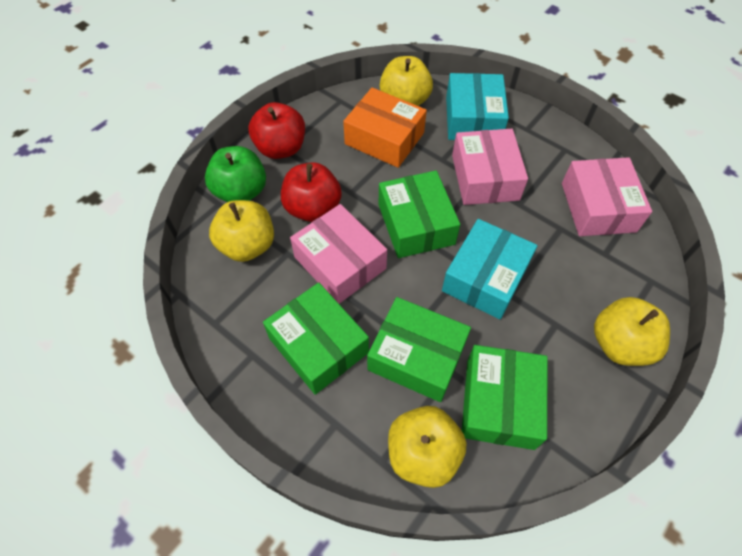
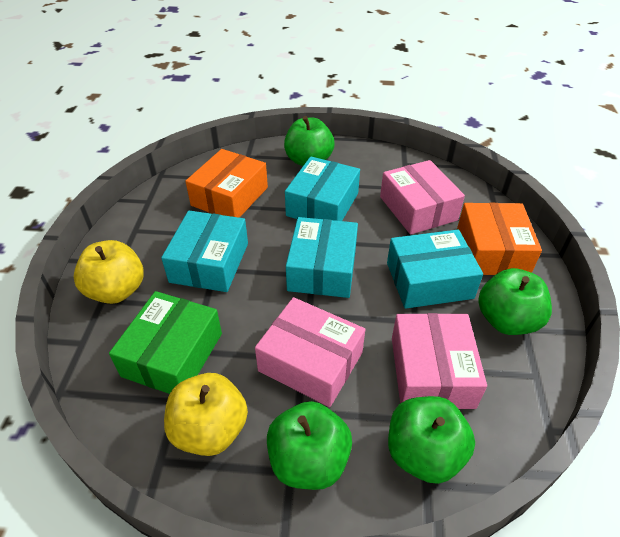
green apple: 1 -> 4
green box: 4 -> 1
orange box: 1 -> 2
red apple: 2 -> 0
turquoise box: 2 -> 4
yellow apple: 4 -> 2

